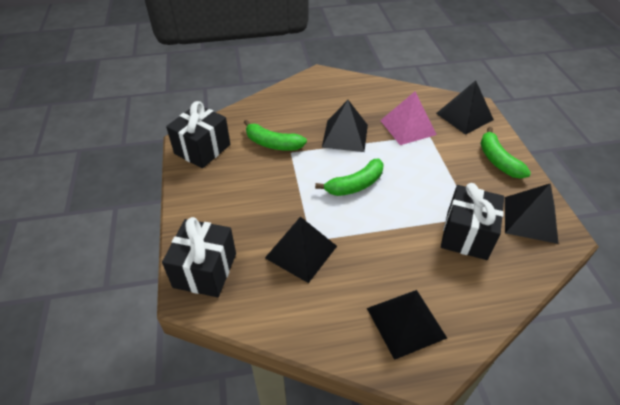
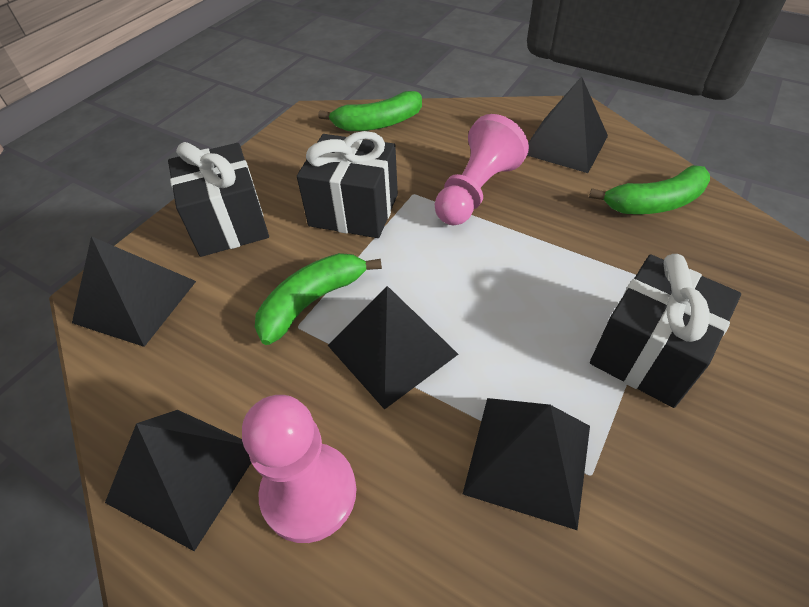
pink pawn: 0 -> 2
pink pyramid: 1 -> 0

